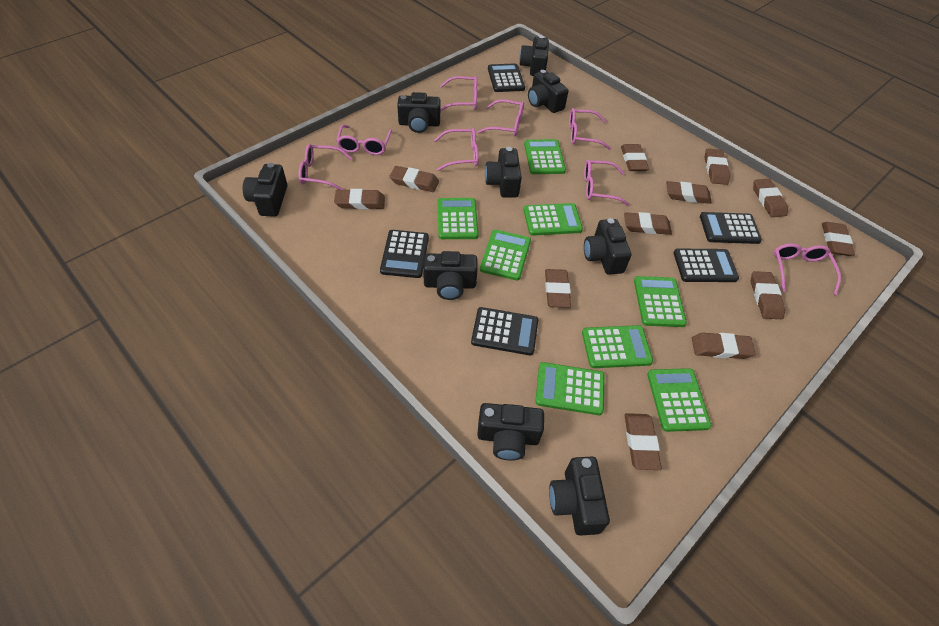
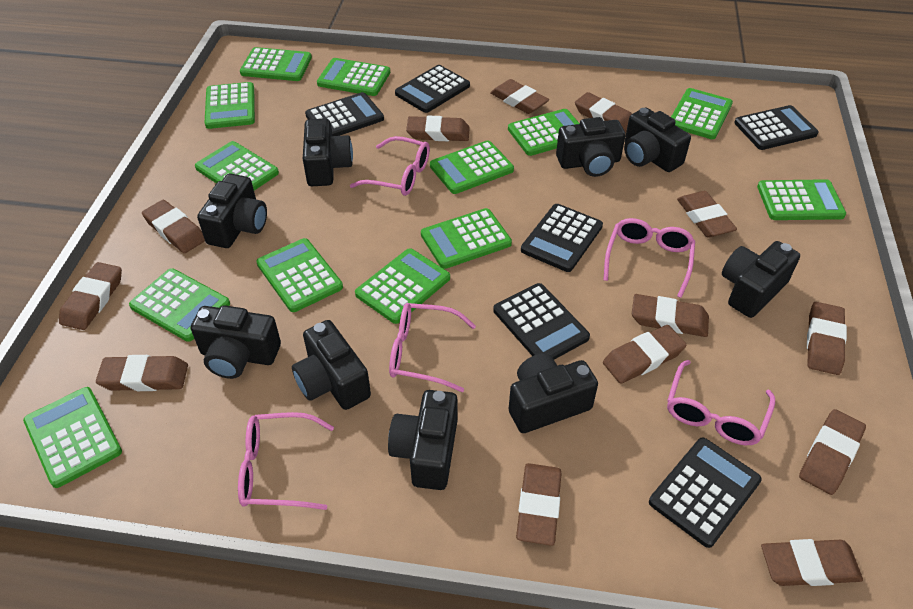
black calculator: 5 -> 6
brown eraser: 12 -> 13
green calculator: 8 -> 13
pink glasses: 8 -> 5

